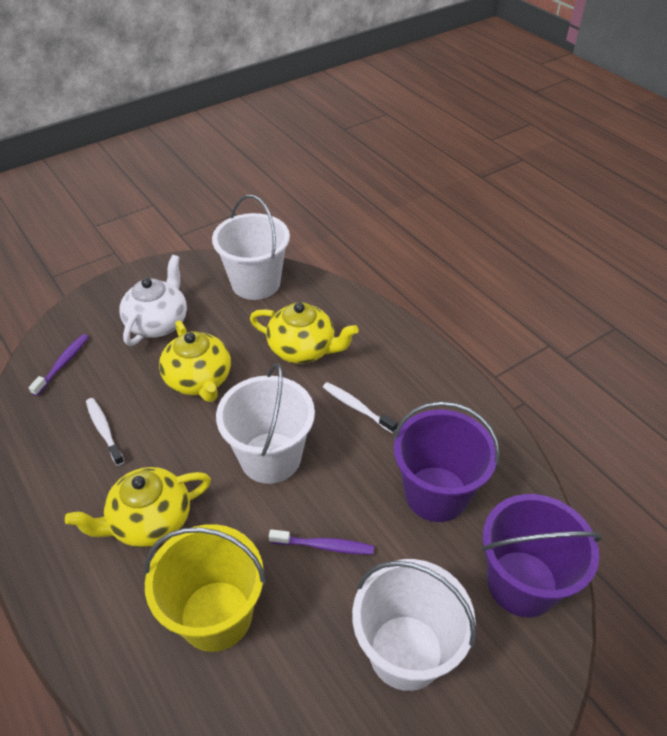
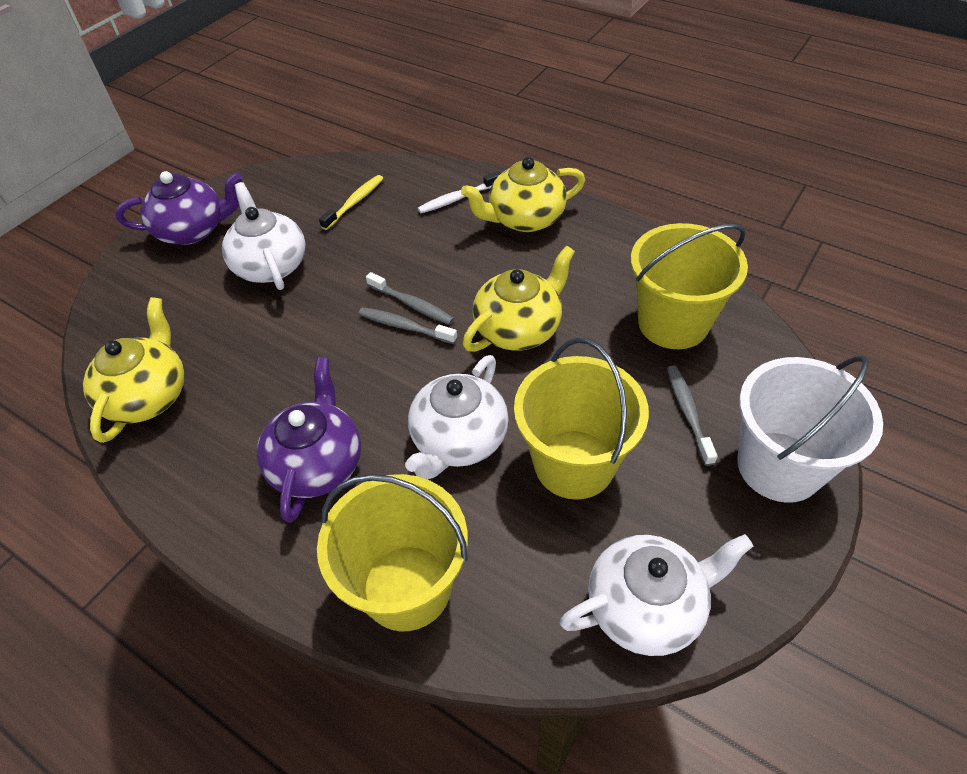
grey toothbrush: 0 -> 3
purple bucket: 2 -> 0
purple teapot: 0 -> 2
purple toothbrush: 2 -> 0
white bucket: 3 -> 1
white teapot: 1 -> 3
white toothbrush: 2 -> 1
yellow bucket: 1 -> 3
yellow toothbrush: 0 -> 1

